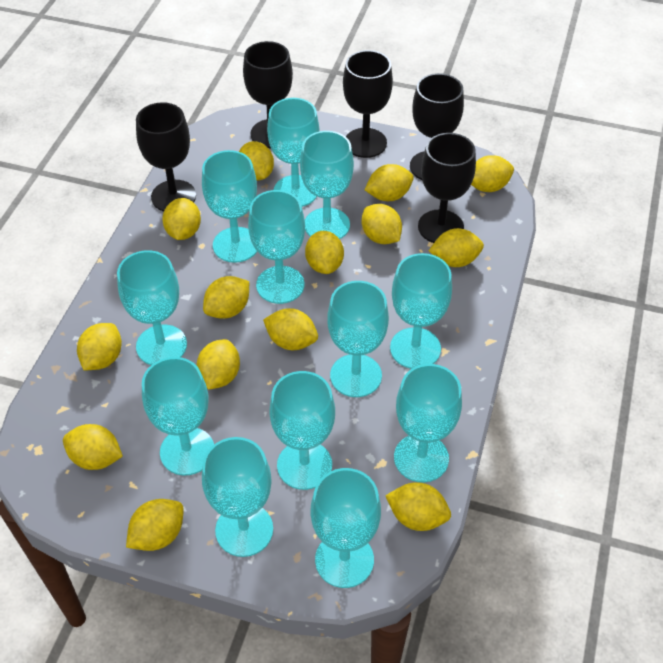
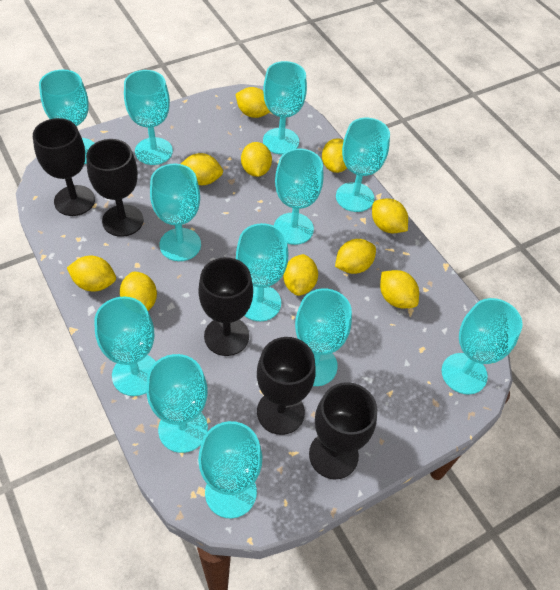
yellow lemon: 14 -> 10

